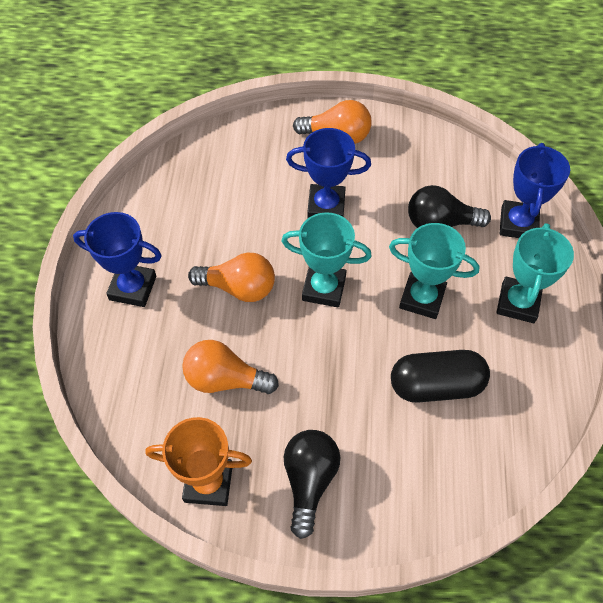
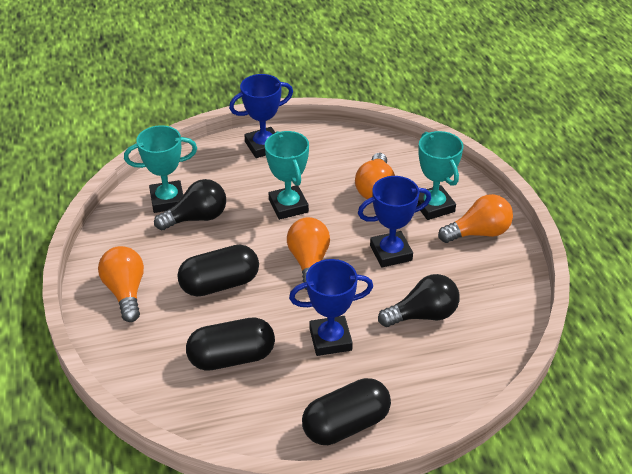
black capsule: 1 -> 3
orange light bulb: 3 -> 4
orange trophy: 1 -> 0

